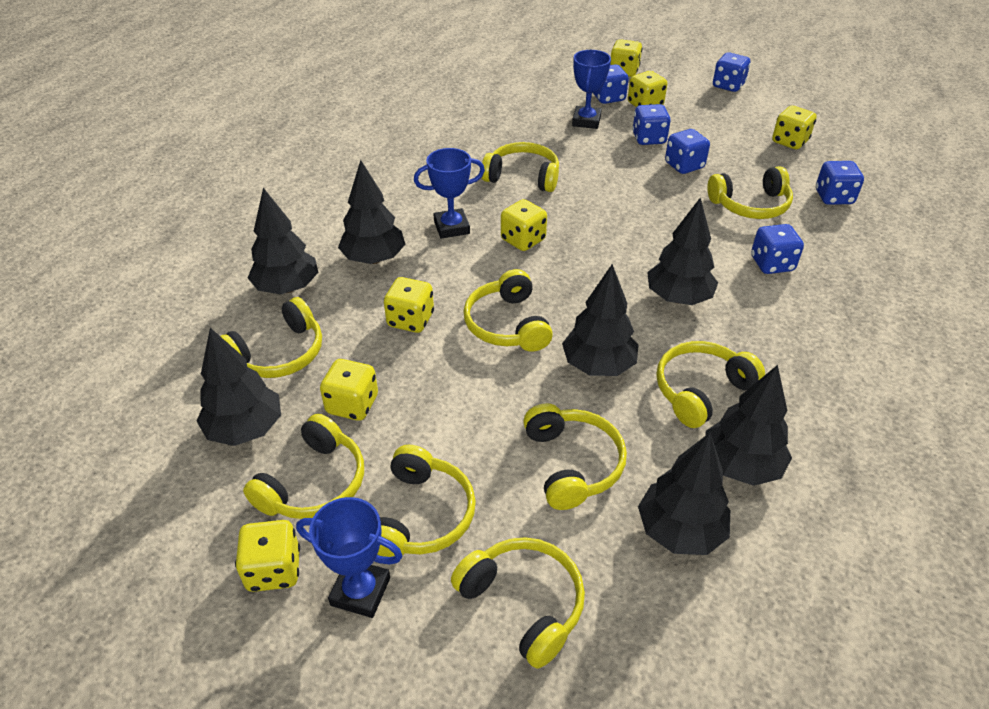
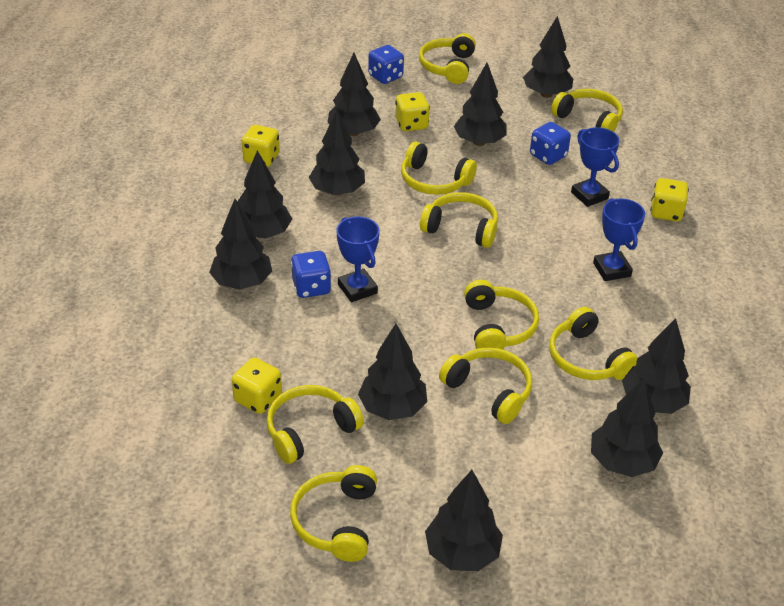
black tree: 7 -> 10
blue dice: 6 -> 3
yellow dice: 7 -> 4

